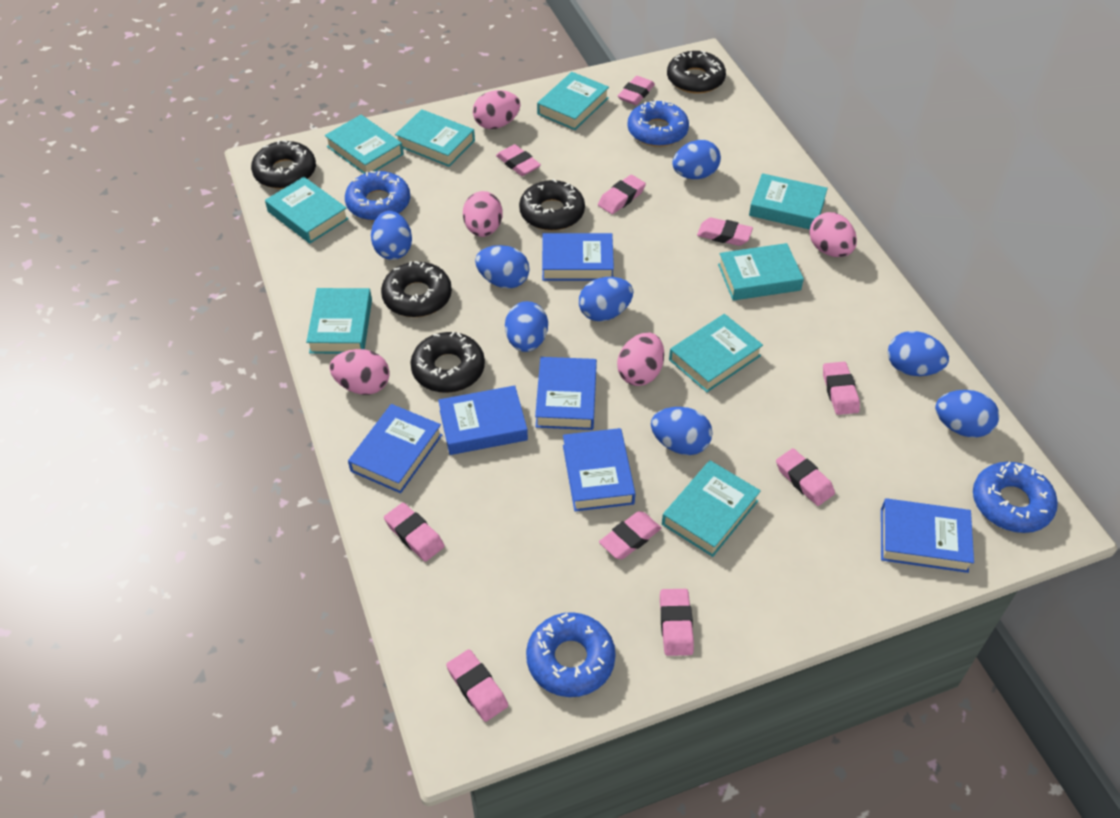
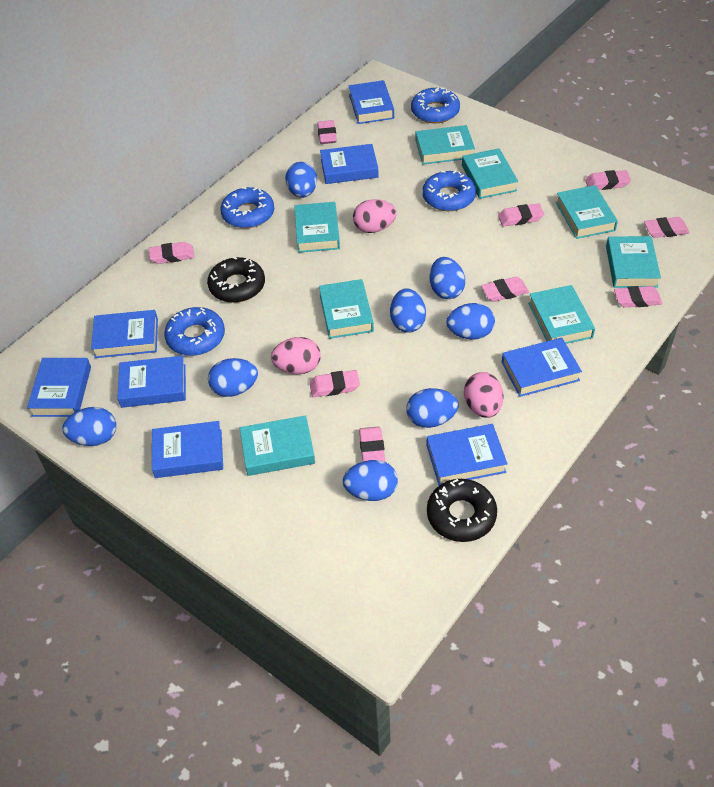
black donut: 5 -> 2
blue book: 6 -> 8
pink egg: 5 -> 3
pink eraser: 10 -> 9
turquoise book: 9 -> 8

